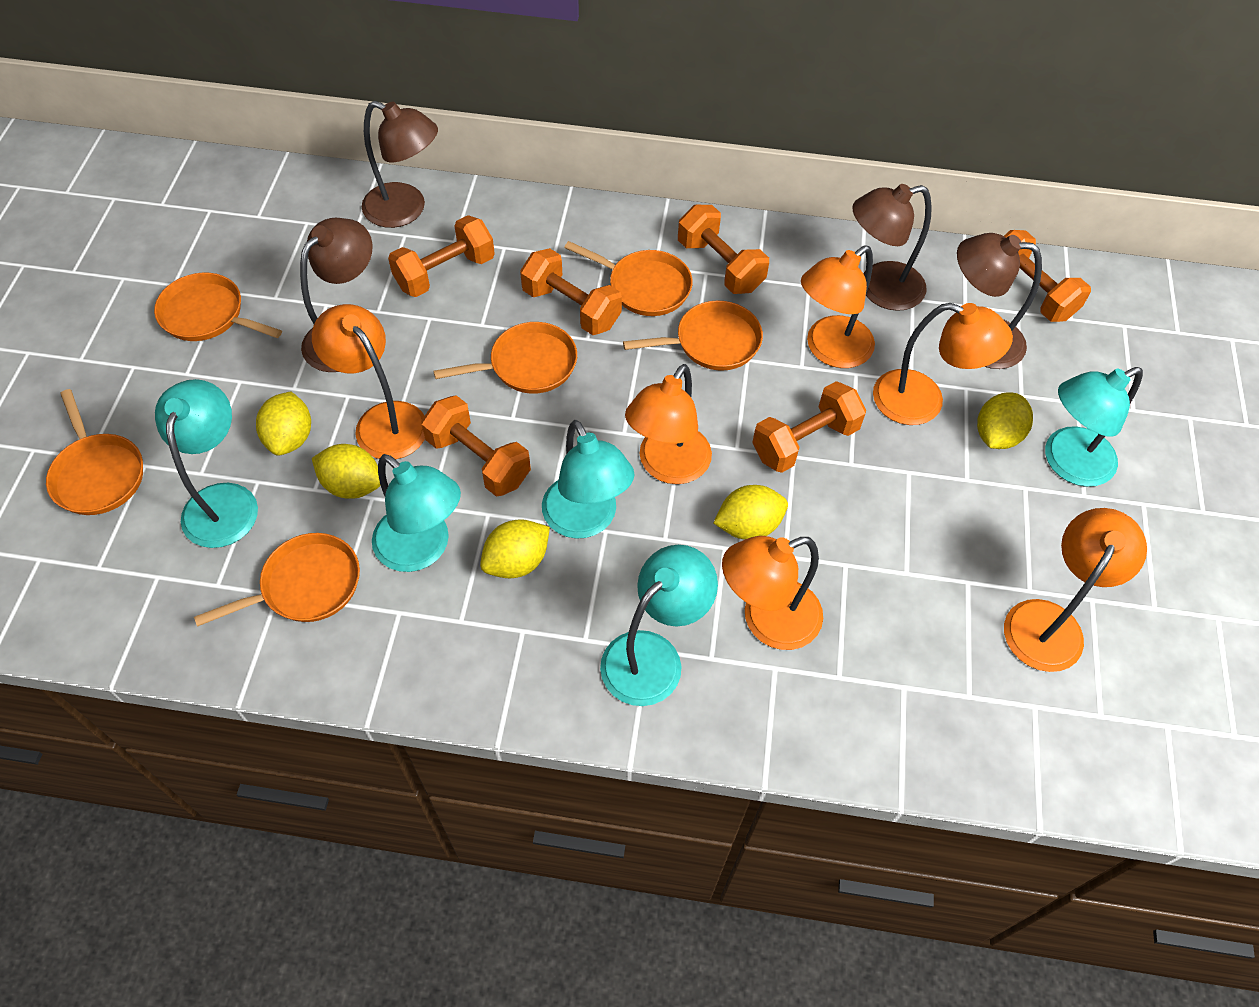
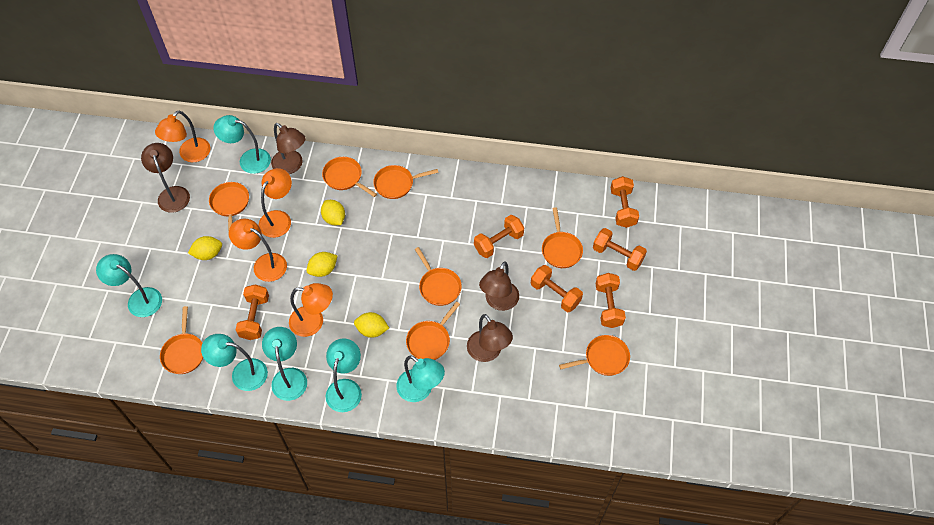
orange lamp: 6 -> 4
orange pan: 6 -> 8
turquoise lamp: 5 -> 6
yellow lemon: 5 -> 4

